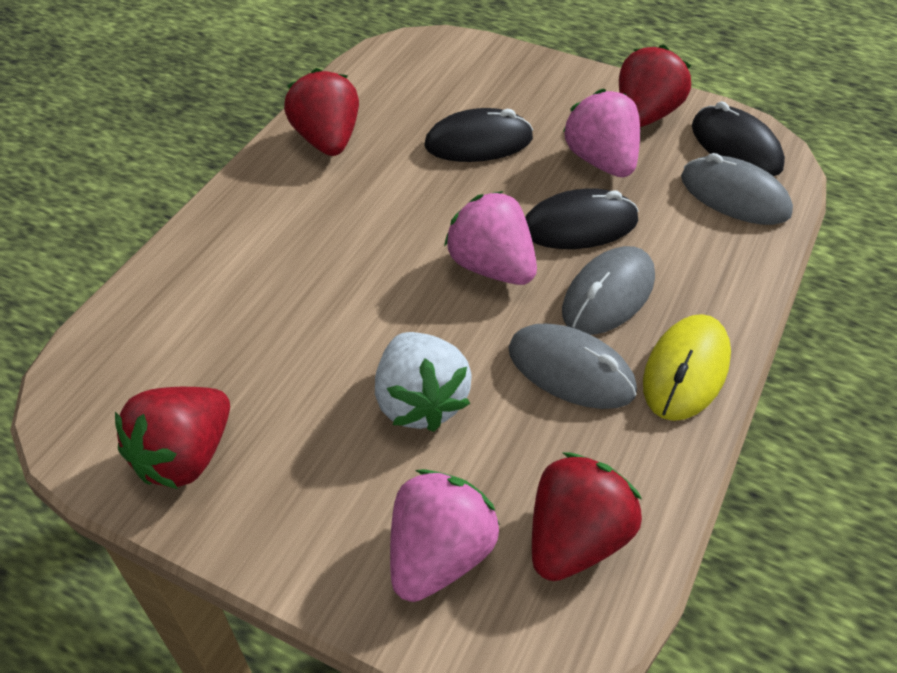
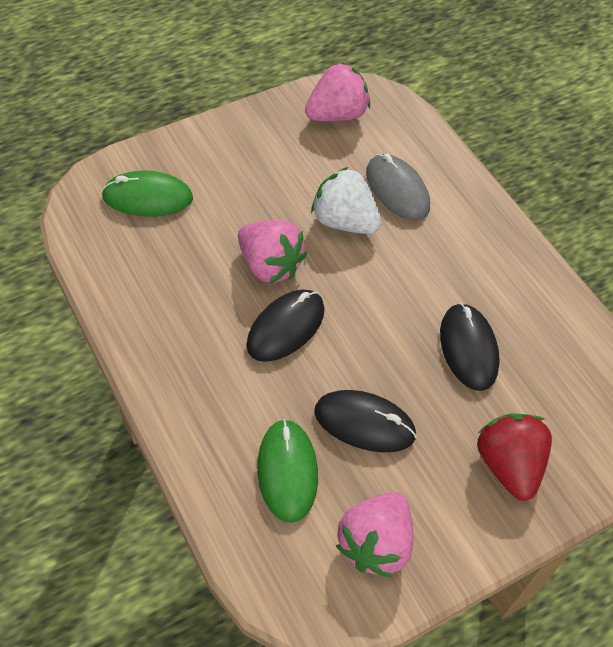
green mouse: 0 -> 2
grey mouse: 3 -> 1
red strawberry: 4 -> 1
yellow mouse: 1 -> 0

